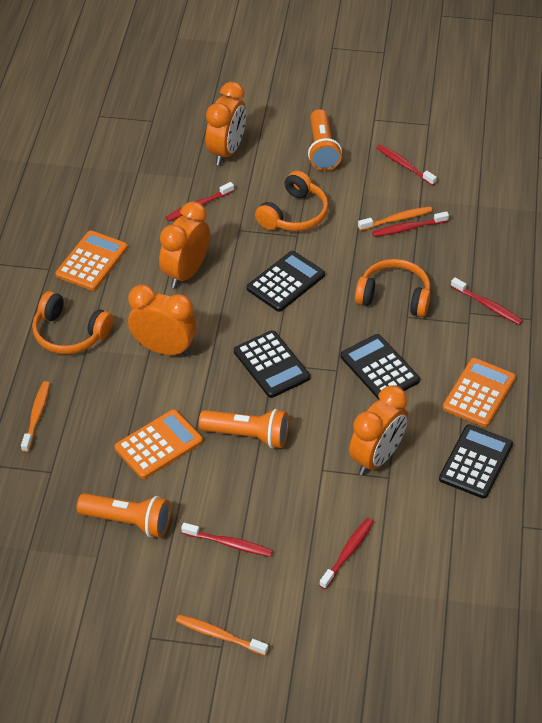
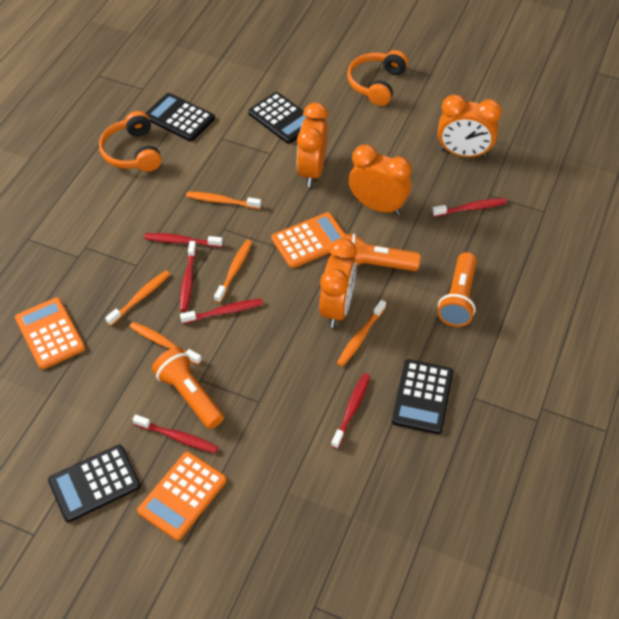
orange headphones: 3 -> 2
orange toothbrush: 3 -> 5

